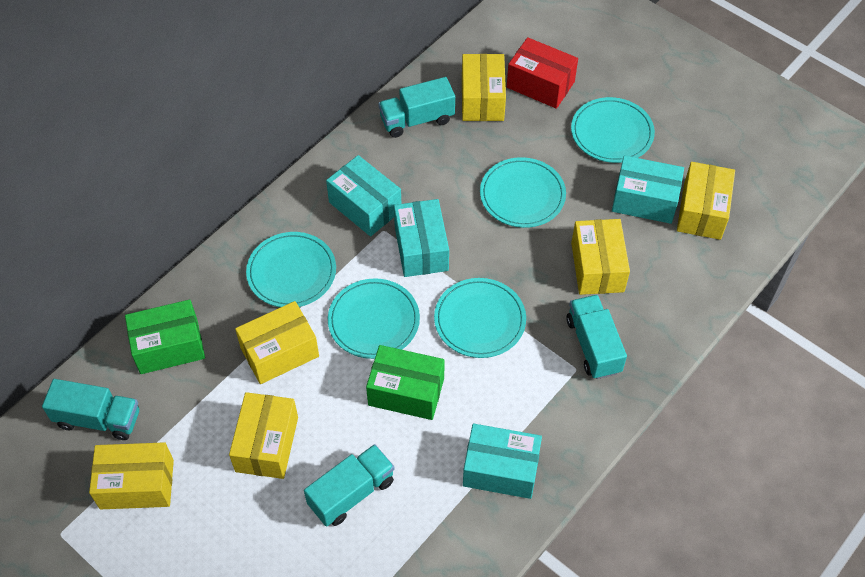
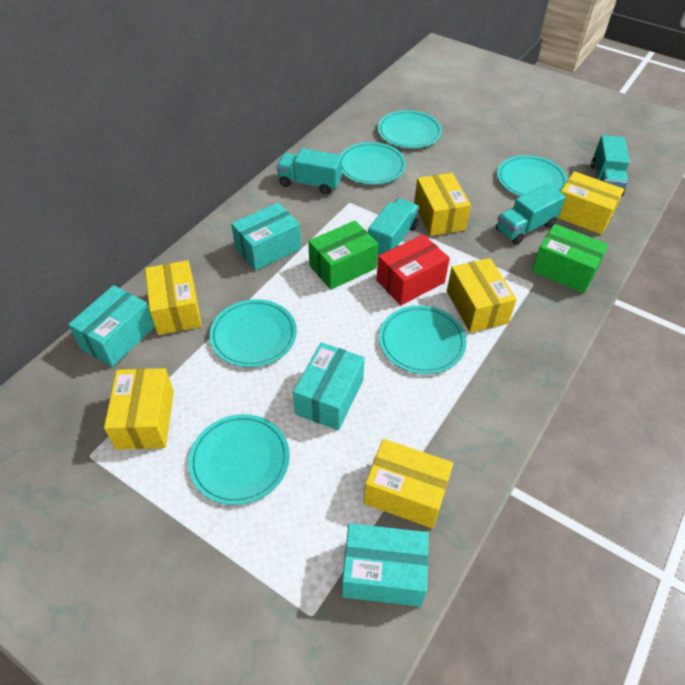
turquoise plate: 5 -> 6

